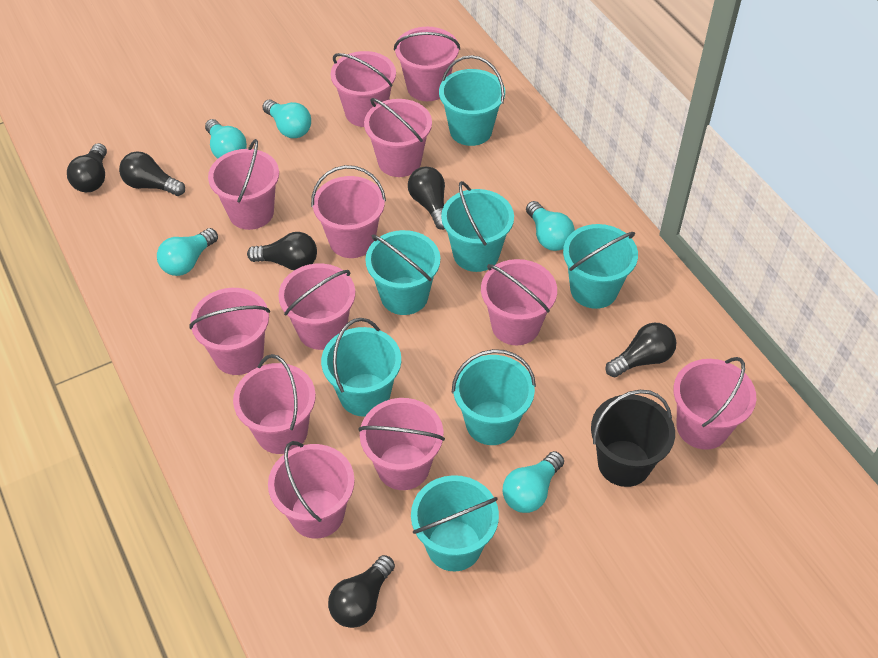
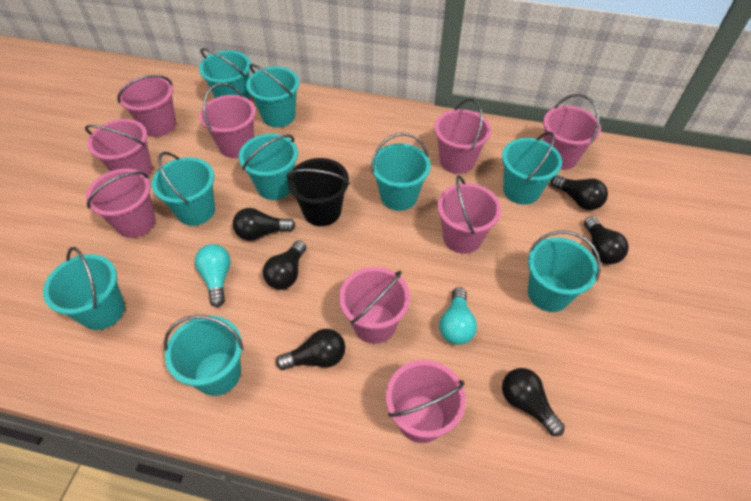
pink bucket: 12 -> 9
turquoise bucket: 7 -> 9
turquoise light bulb: 5 -> 2

